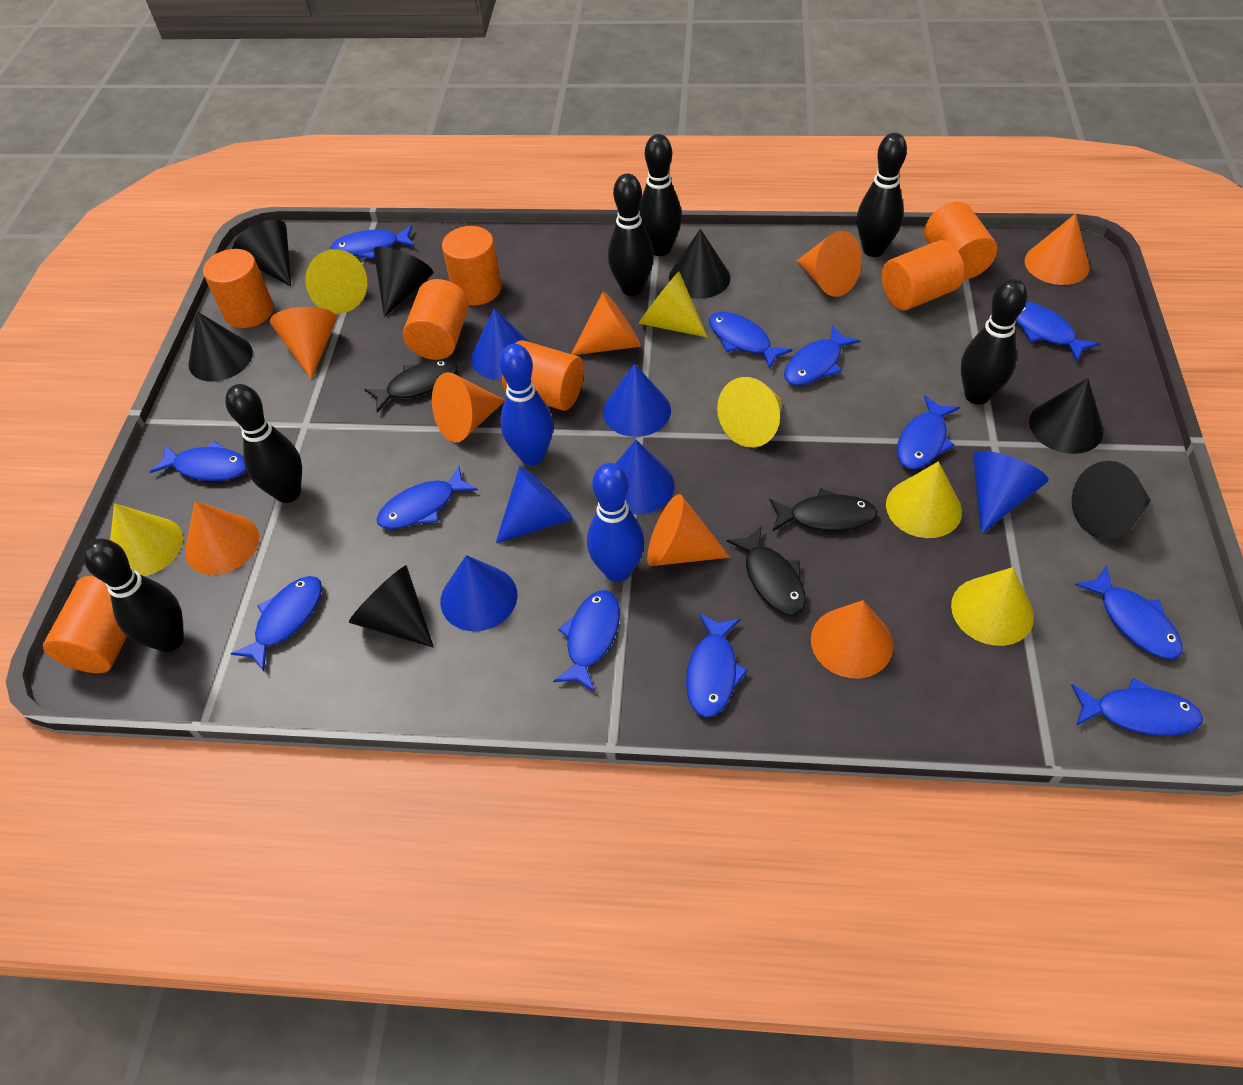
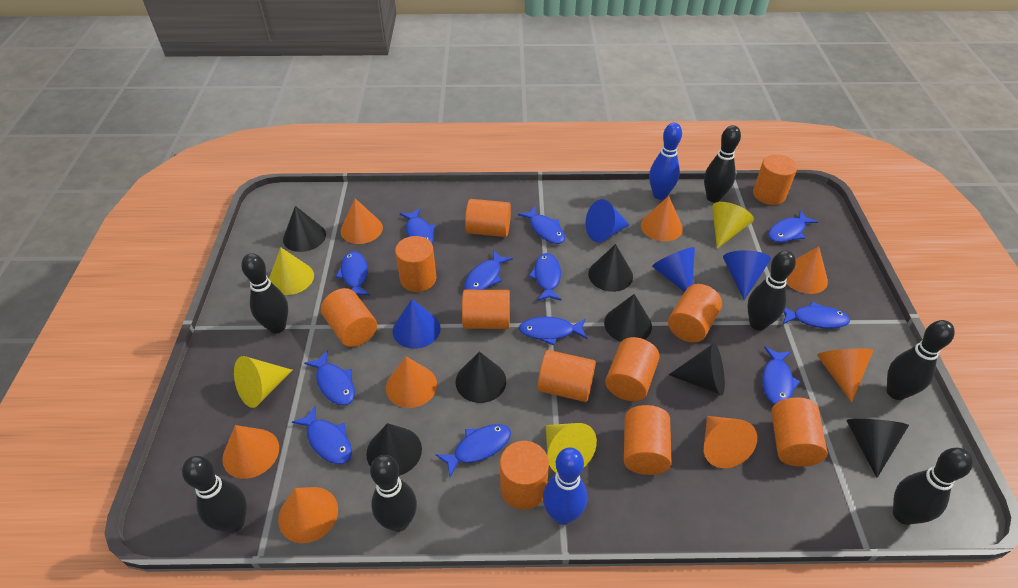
black bowling pin: 6 -> 7
black fish: 3 -> 0
blue cone: 6 -> 4
orange cylinder: 7 -> 11
yellow cone: 6 -> 4

